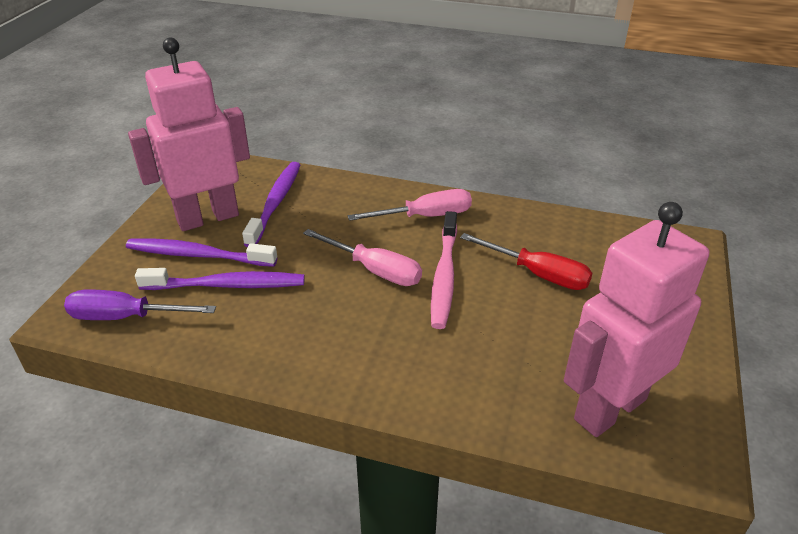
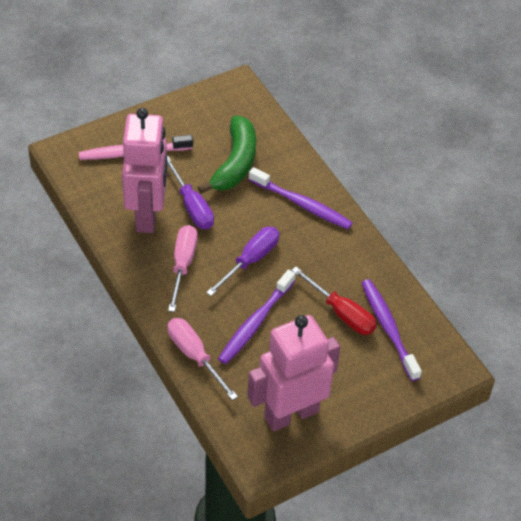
green banana: 0 -> 1
purple screwdriver: 1 -> 2

